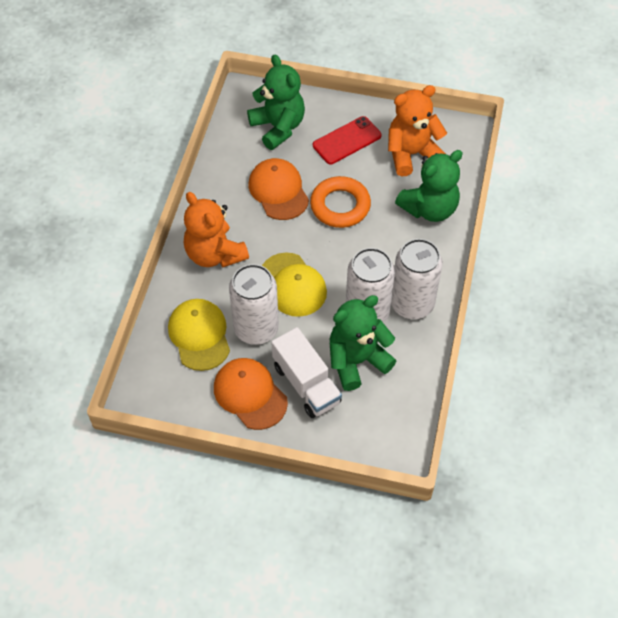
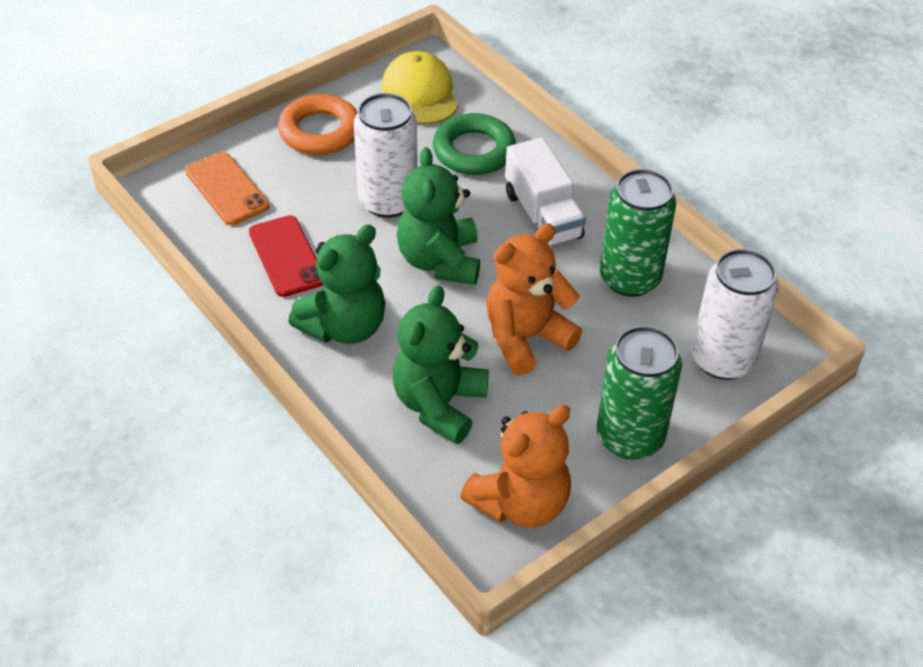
green can: 0 -> 2
green ring: 0 -> 1
orange cap: 2 -> 0
orange phone: 0 -> 1
white can: 3 -> 2
yellow cap: 2 -> 1

